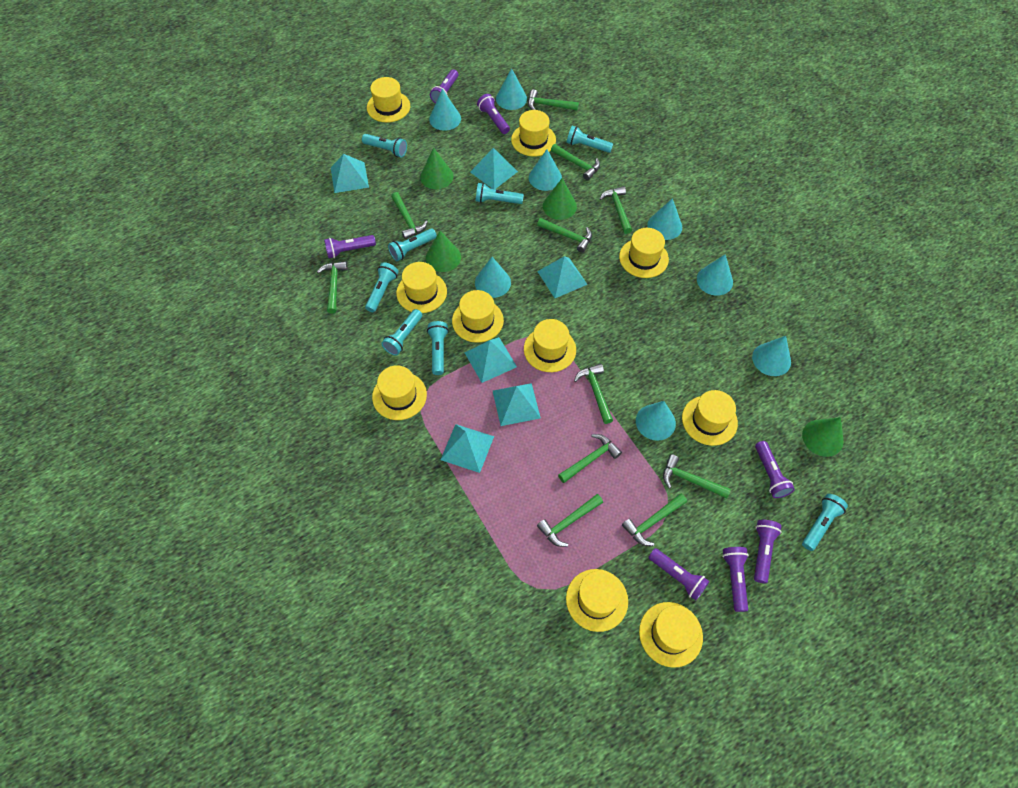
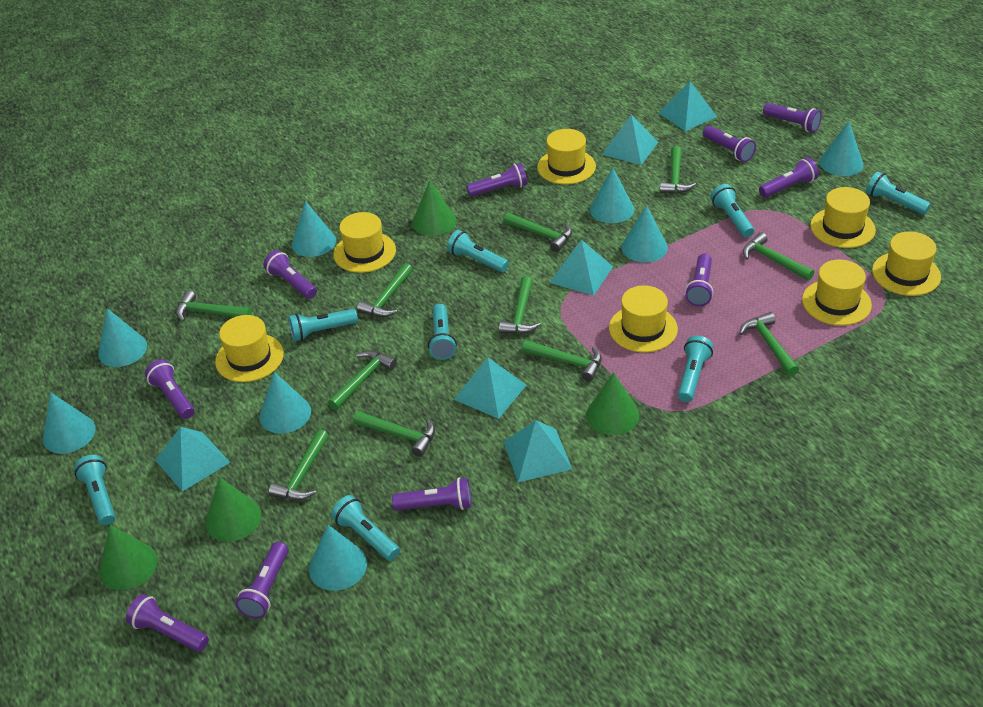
purple flashlight: 7 -> 10
yellow hat: 10 -> 7

